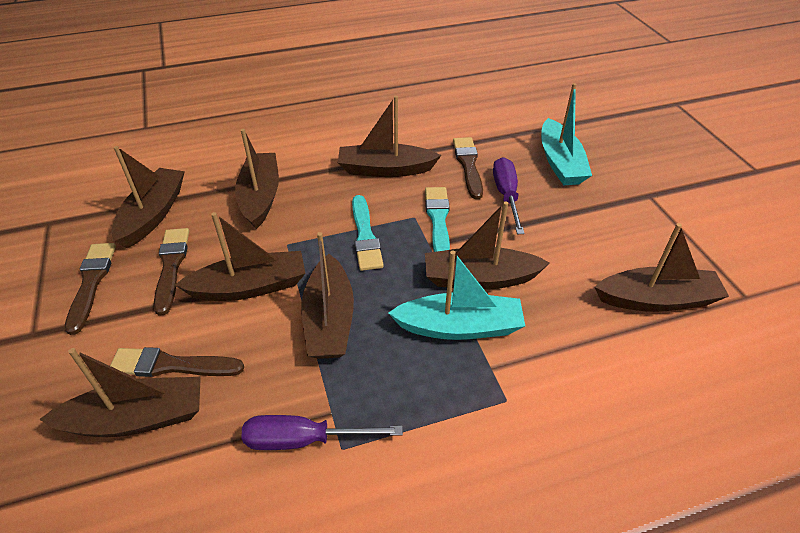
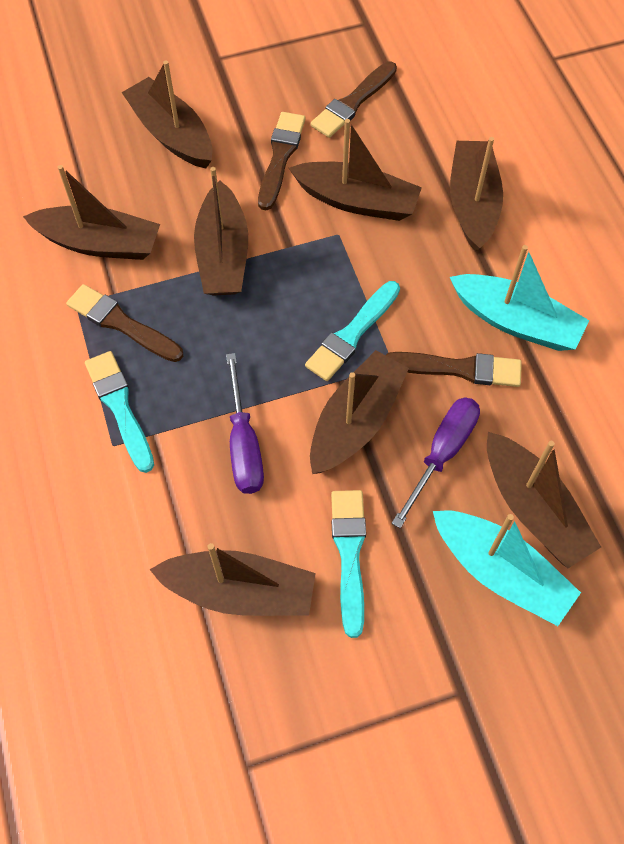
turquoise brush: 2 -> 3

